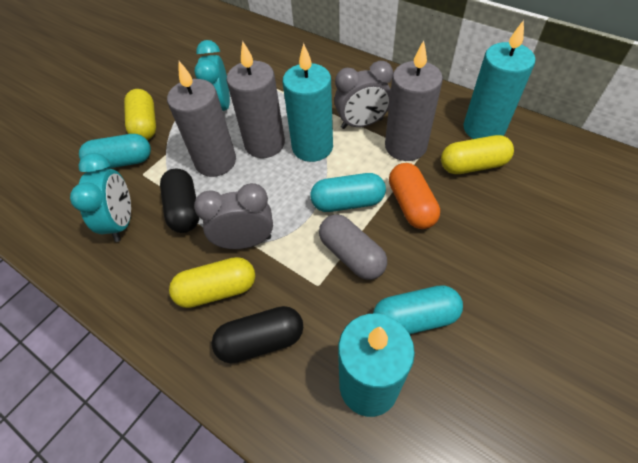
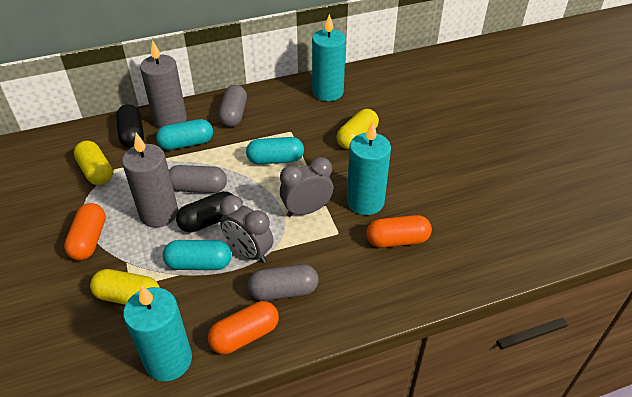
grey candle: 3 -> 2
grey capsule: 1 -> 3
orange capsule: 1 -> 3
turquoise clock: 2 -> 0

